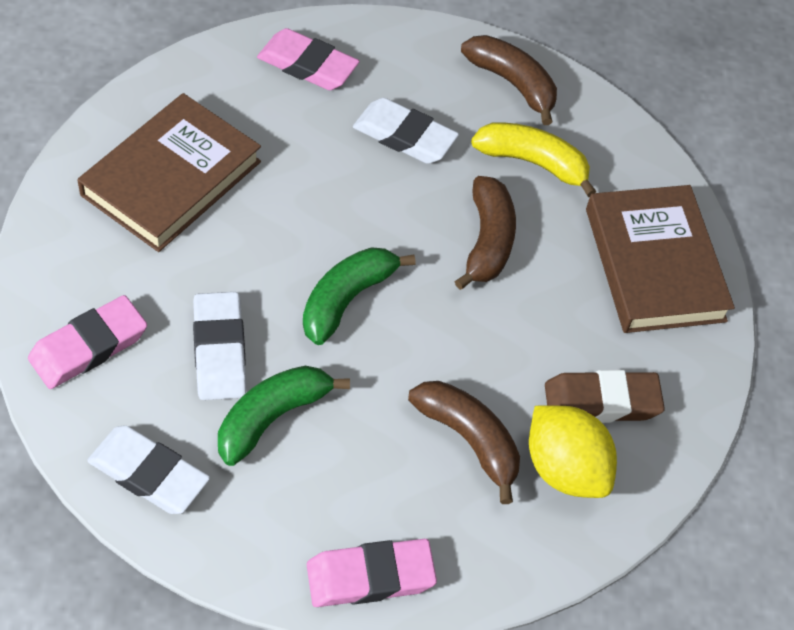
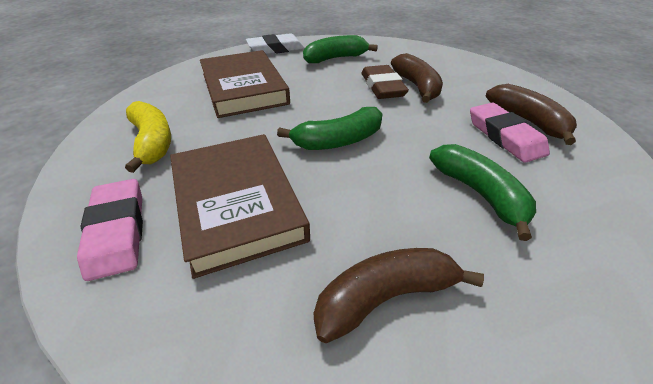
green banana: 2 -> 3
pink eraser: 3 -> 2
white eraser: 3 -> 1
yellow lemon: 1 -> 0

